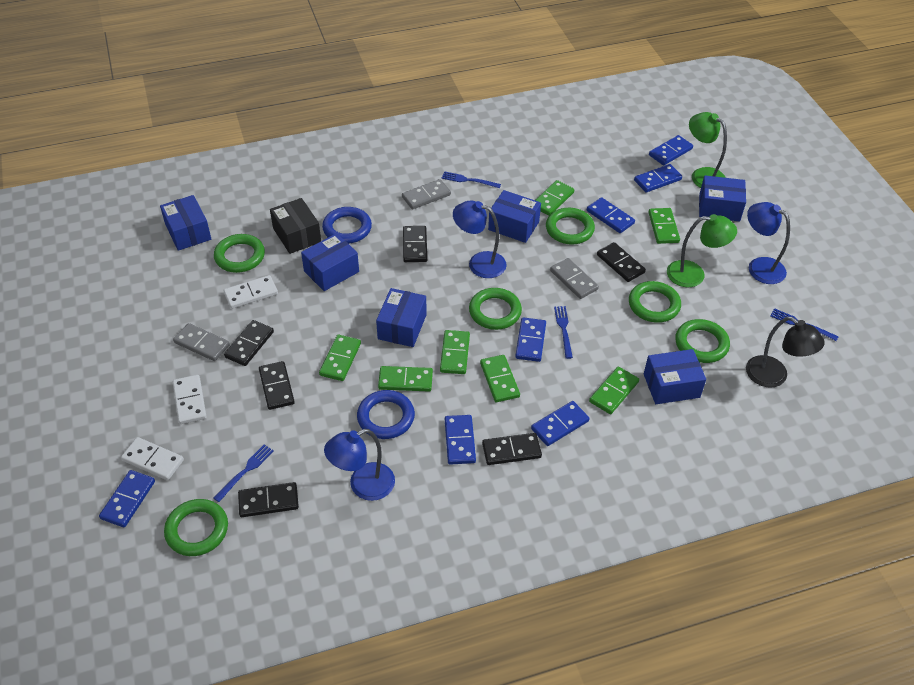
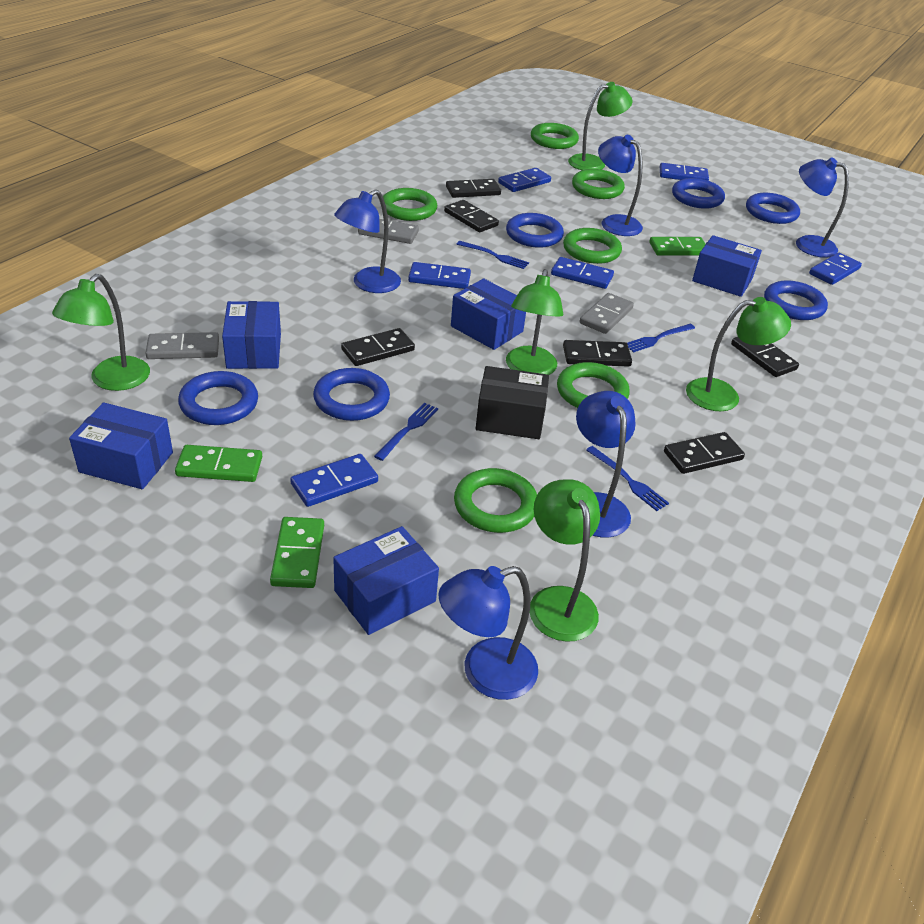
black lamp: 1 -> 0
blue box: 6 -> 5
blue domino: 7 -> 6
blue lamp: 3 -> 5
blue ring: 2 -> 6
green domino: 7 -> 3
green lamp: 2 -> 5
white domino: 3 -> 0

